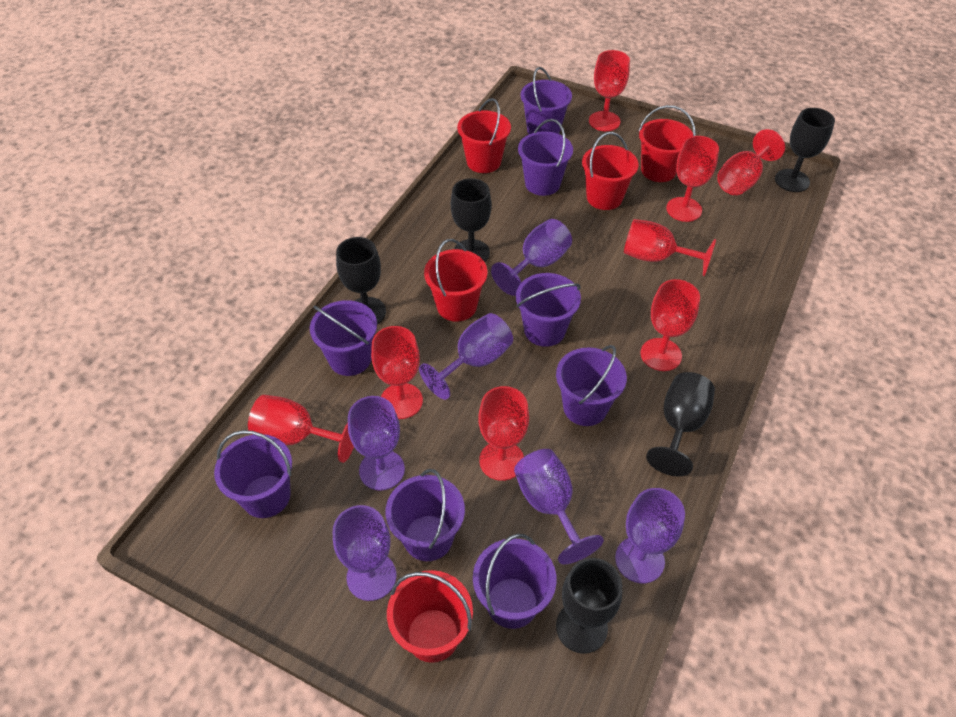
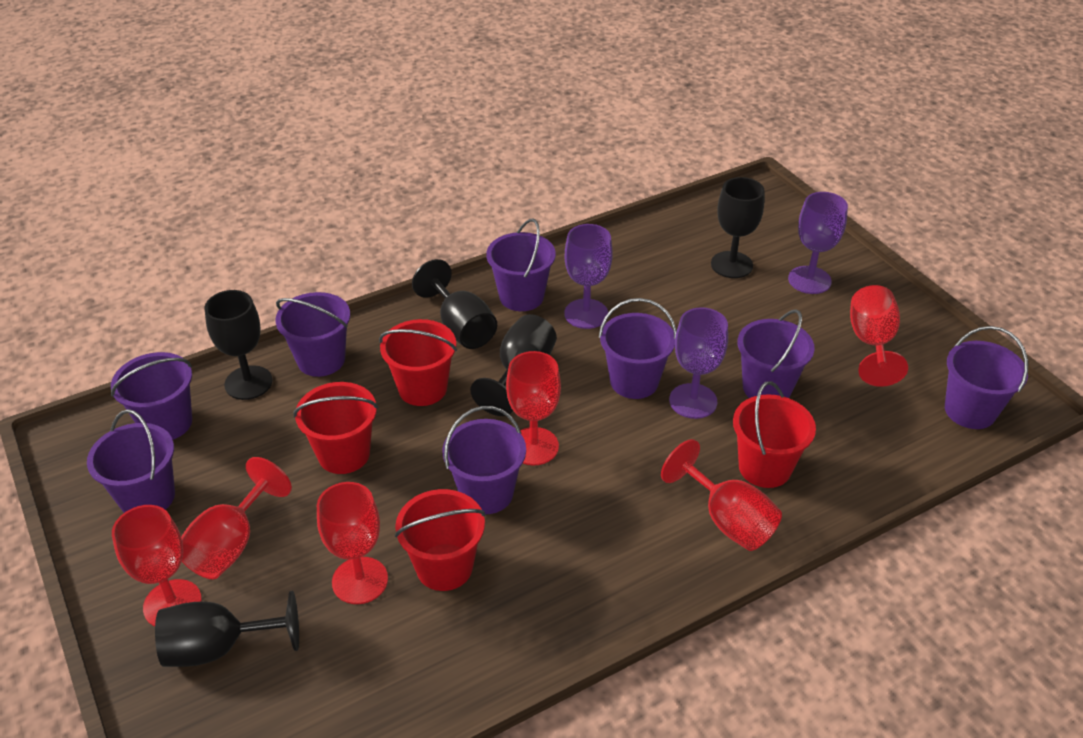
purple goblet: 6 -> 3
red bucket: 5 -> 4
red goblet: 8 -> 6

